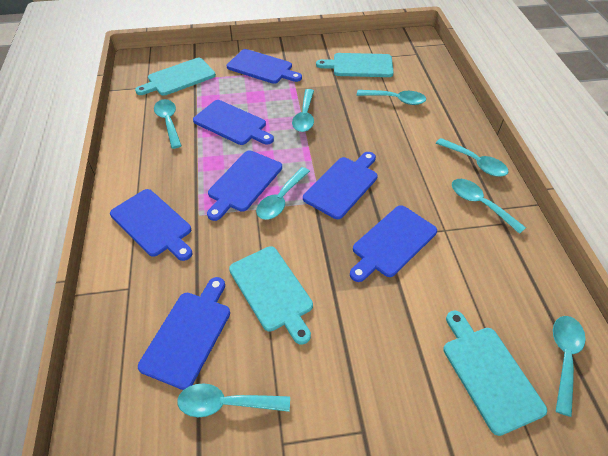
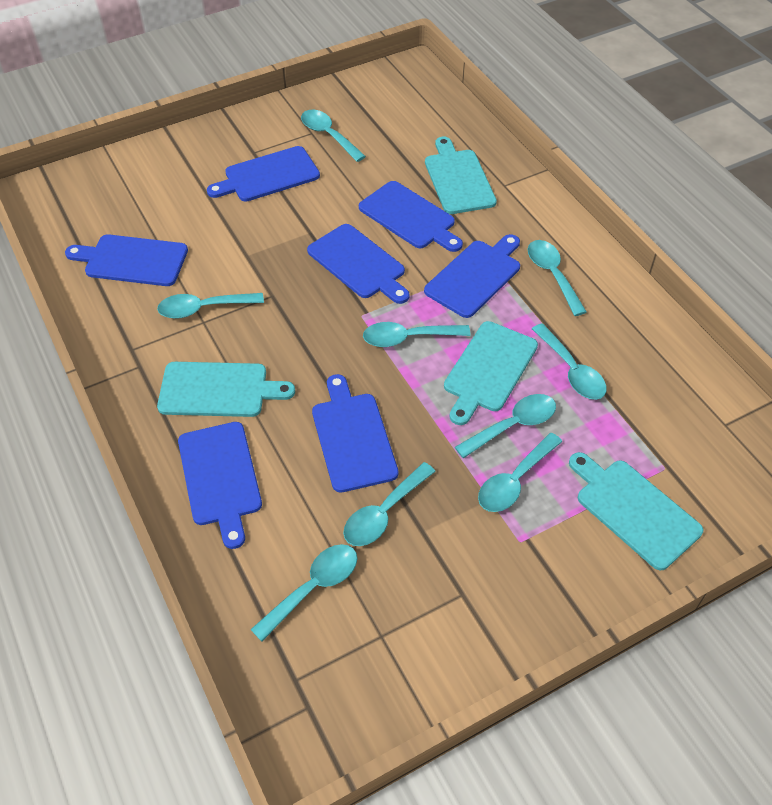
turquoise spoon: 8 -> 9

